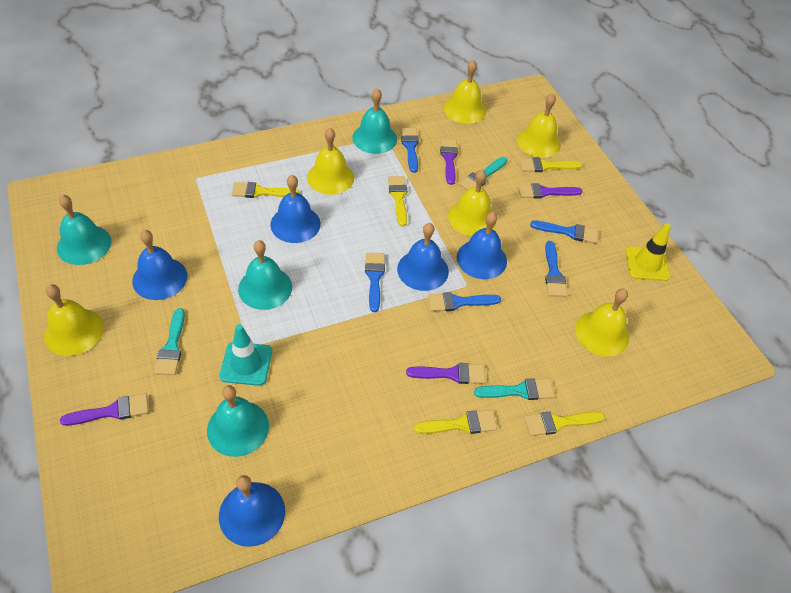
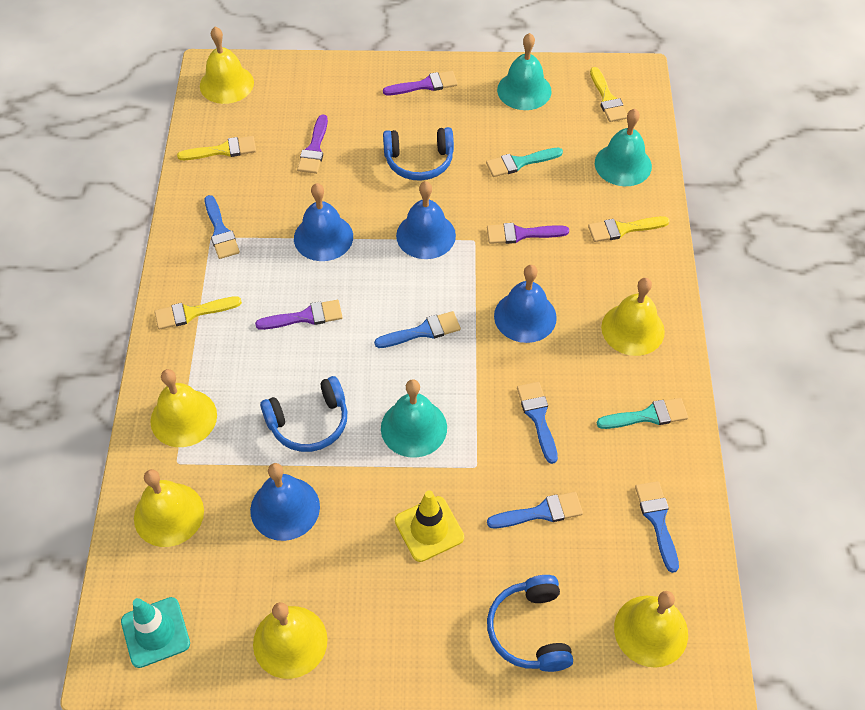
blue bell: 5 -> 4
blue headphones: 0 -> 3
turquoise bell: 4 -> 3
turquoise brush: 3 -> 2
yellow brush: 5 -> 4

